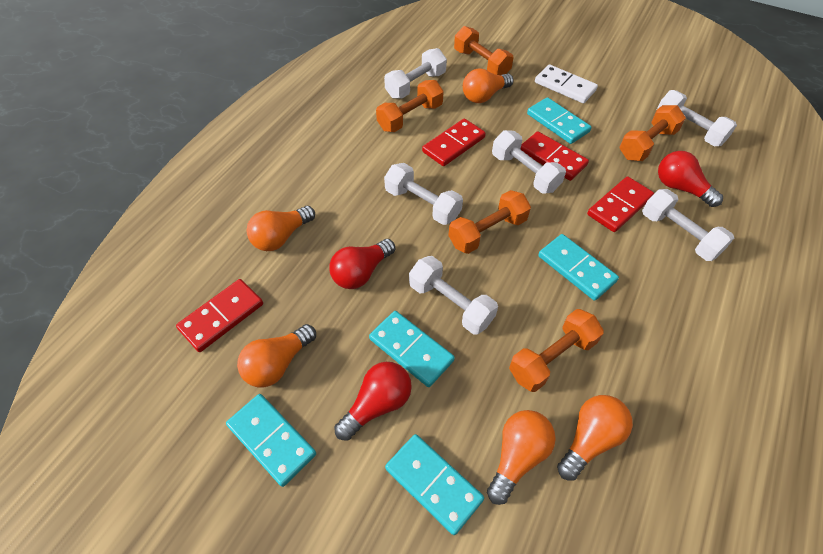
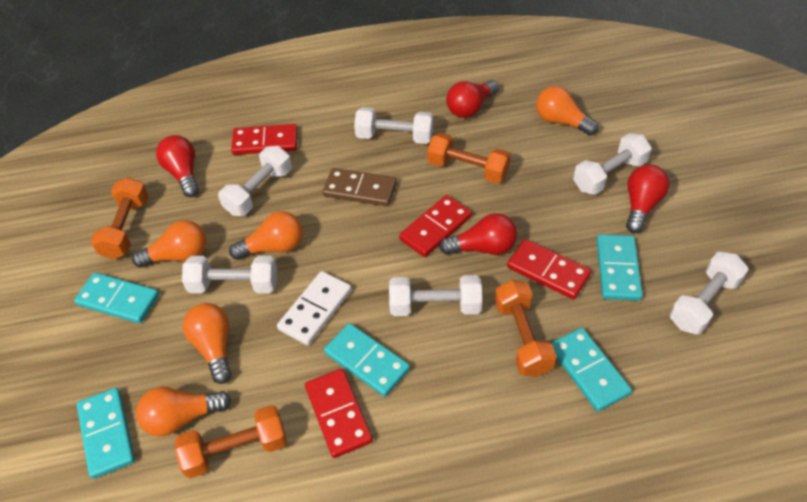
brown domino: 0 -> 1
orange dumbbell: 5 -> 4
red light bulb: 3 -> 4

